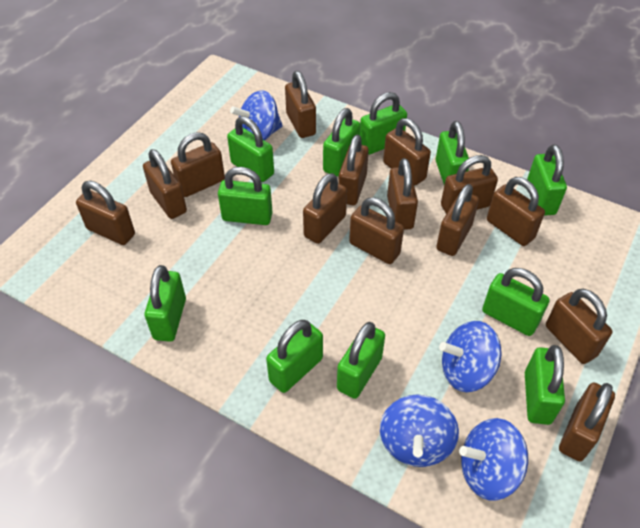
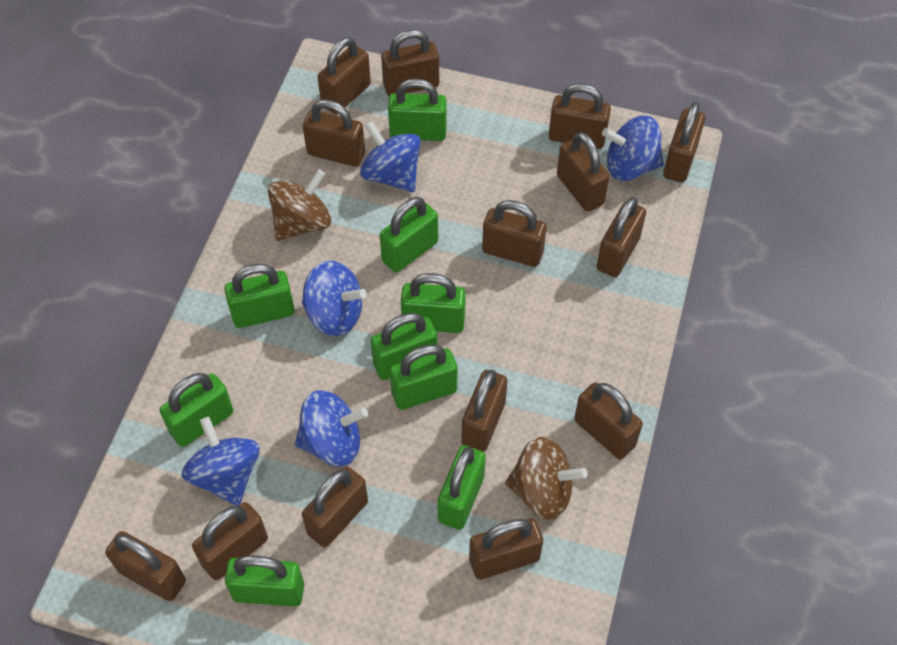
blue spinning top: 4 -> 5
brown spinning top: 0 -> 2
green padlock: 11 -> 9

